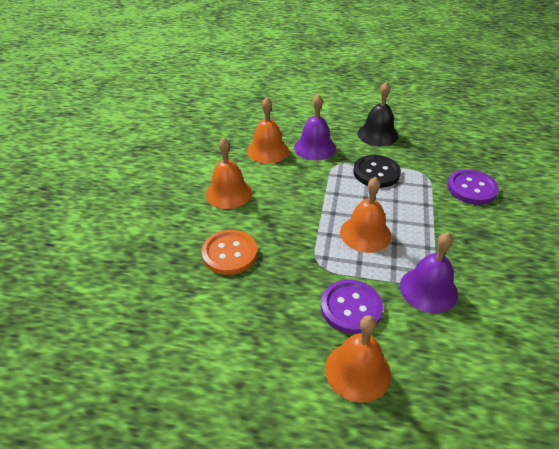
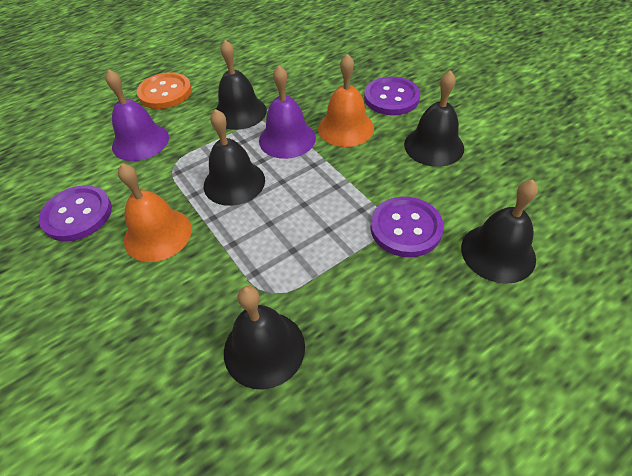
black bell: 1 -> 5
black button: 1 -> 0
orange bell: 4 -> 2
purple button: 2 -> 3

